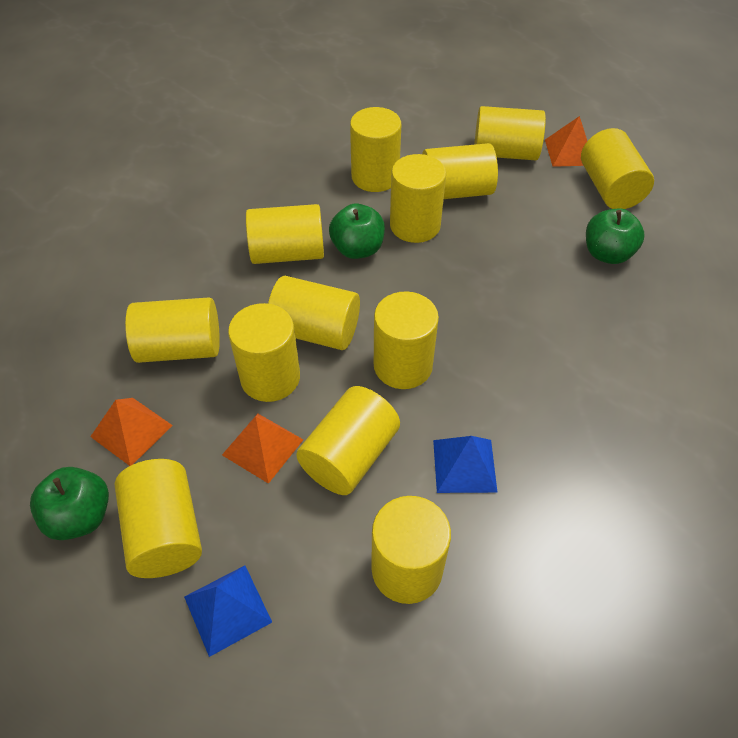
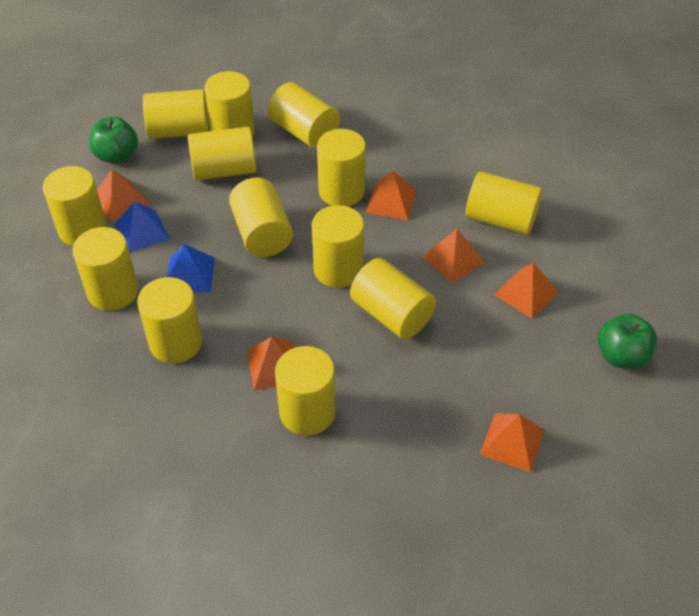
green apple: 3 -> 2
orange pyramid: 3 -> 6

